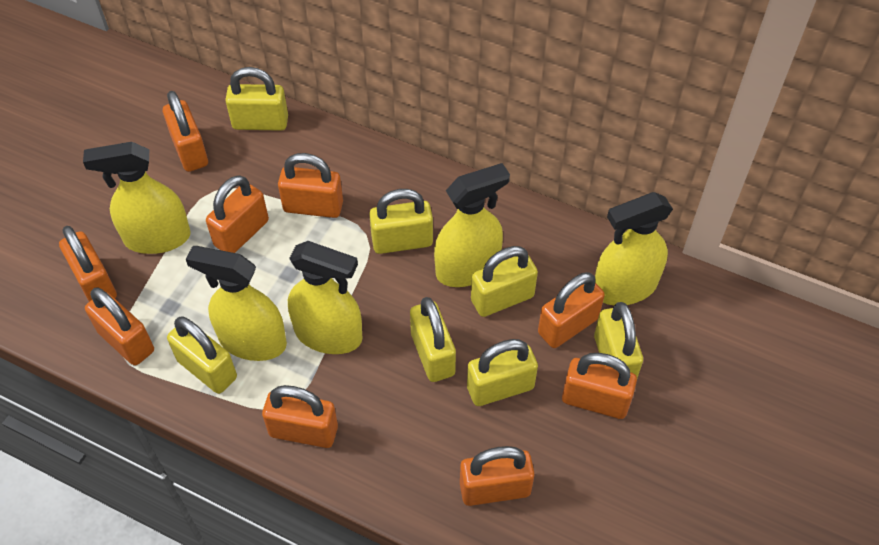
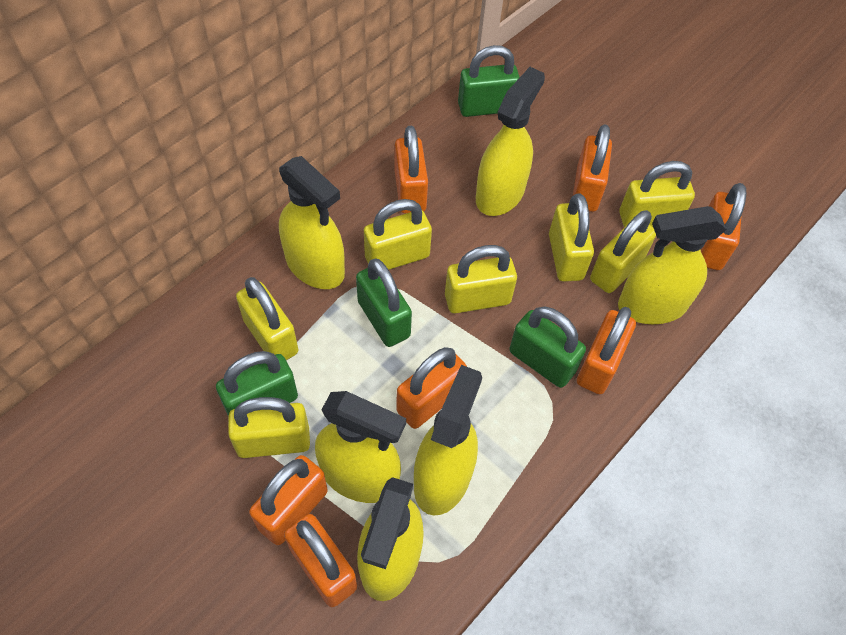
green padlock: 0 -> 4
orange padlock: 9 -> 7
yellow spray bottle: 5 -> 6

